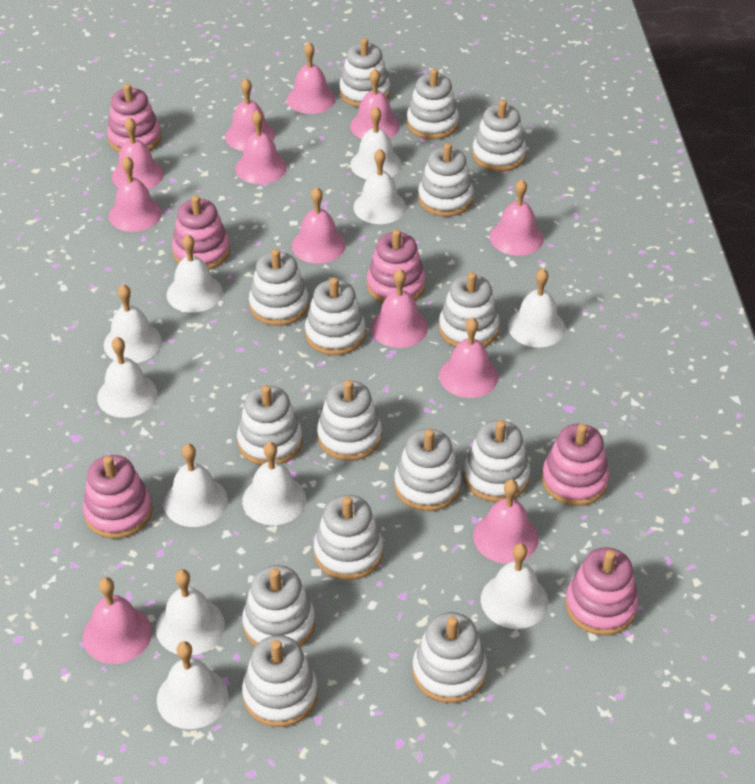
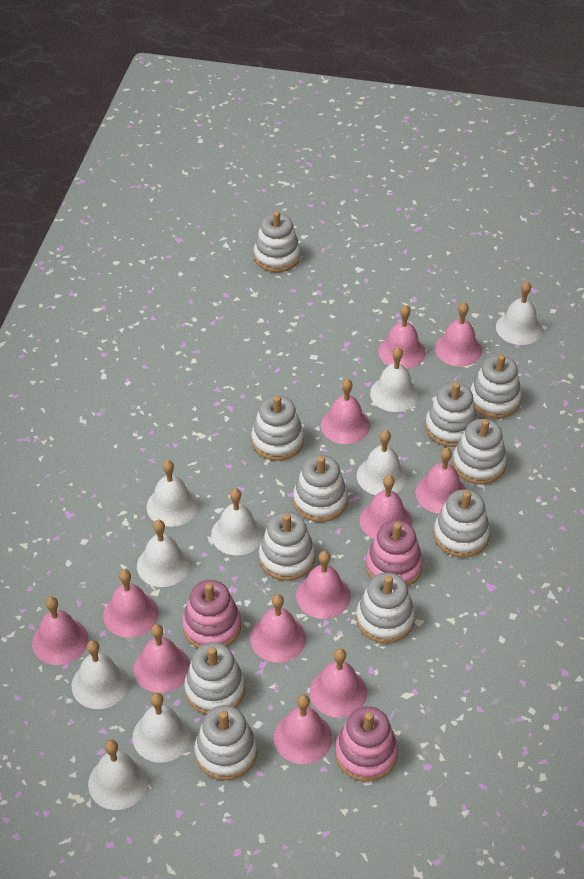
pink stacking toy: 6 -> 3
white bell: 11 -> 9
white stacking toy: 15 -> 11

